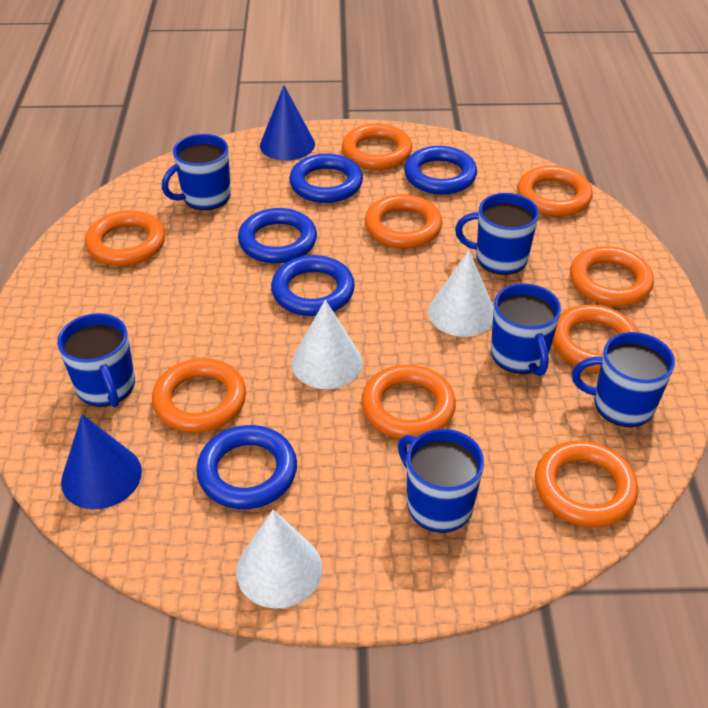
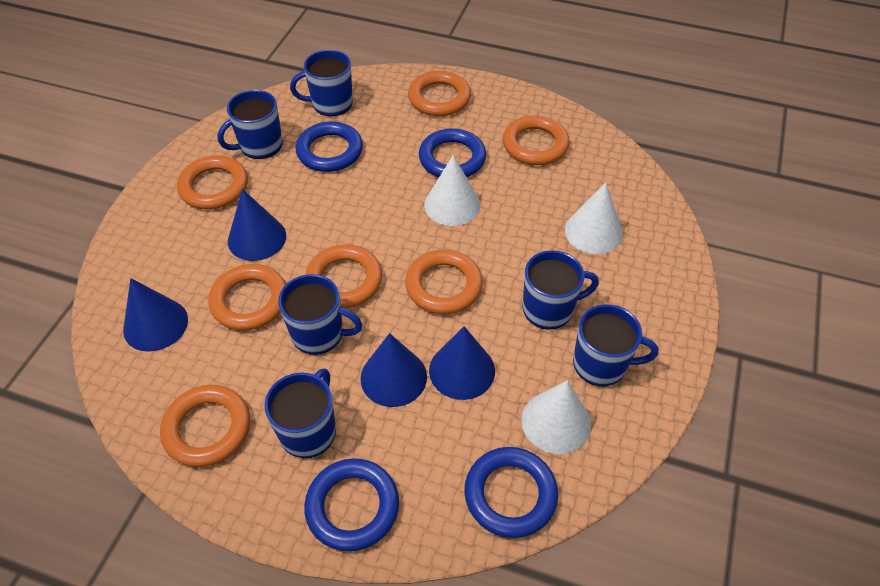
blue cone: 2 -> 4
blue ring: 5 -> 4
orange ring: 9 -> 7

